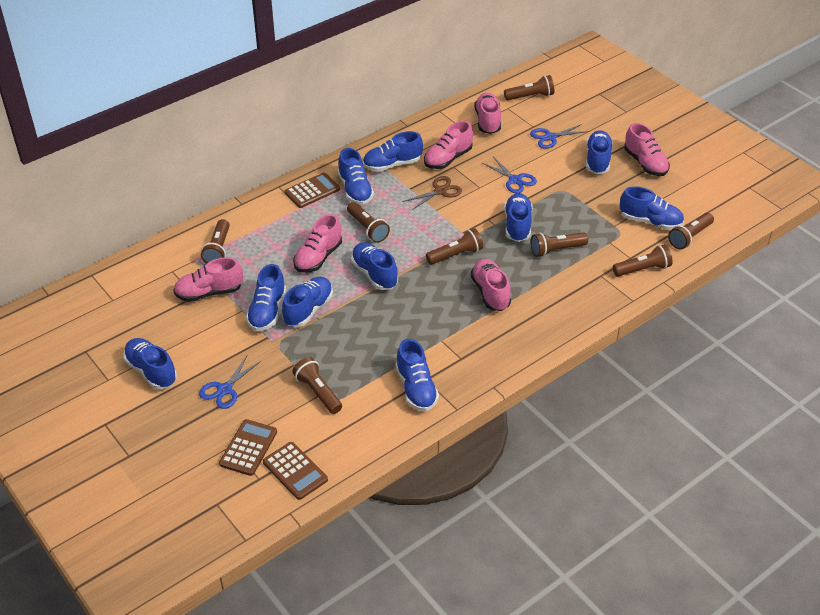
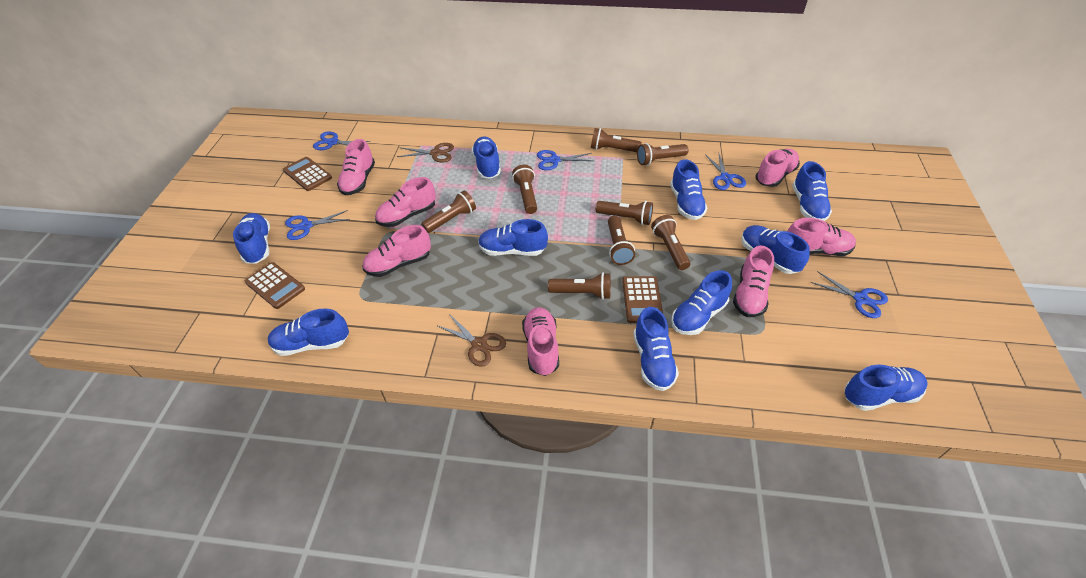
blue scissors: 3 -> 5
brown scissors: 1 -> 2
pink shoe: 6 -> 7

